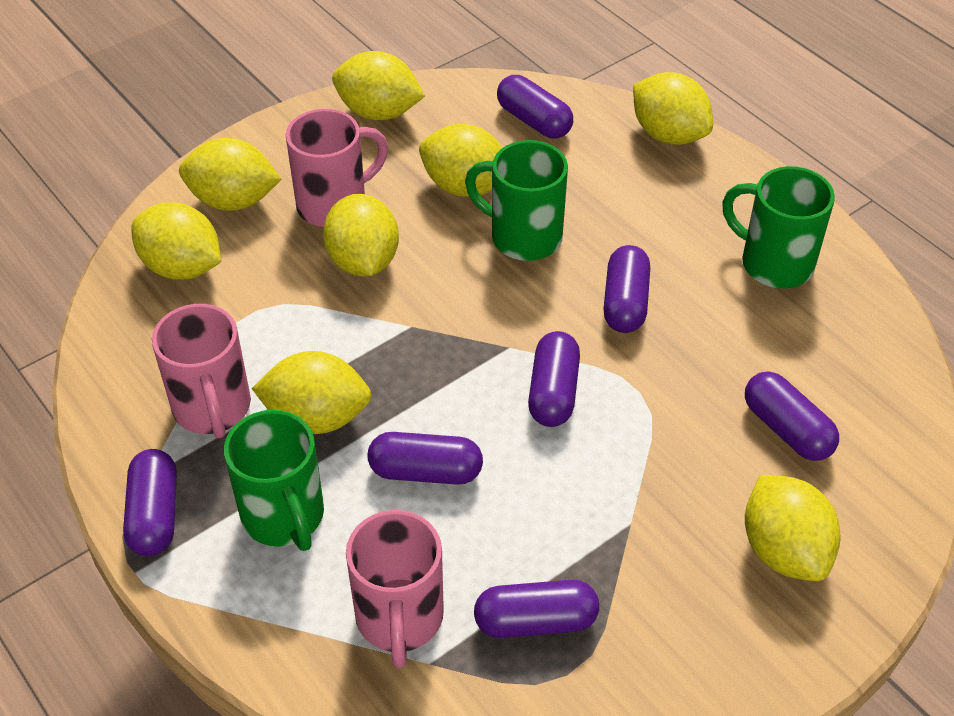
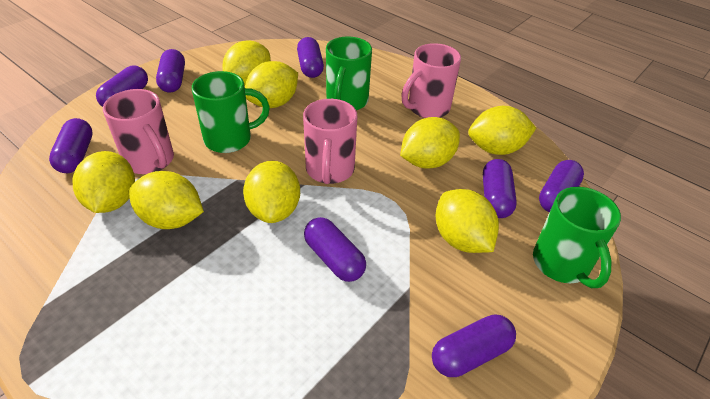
purple capsule: 7 -> 8

